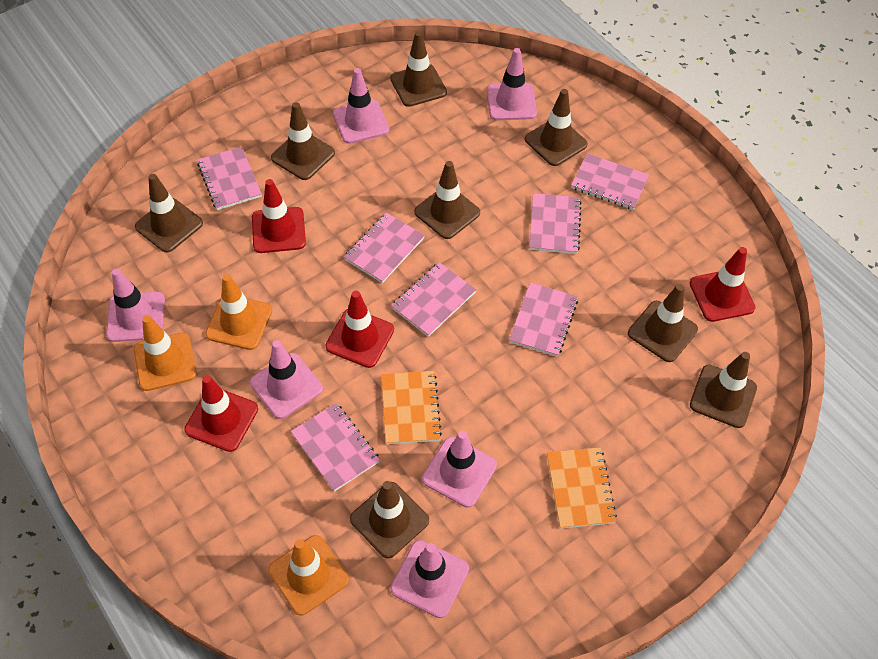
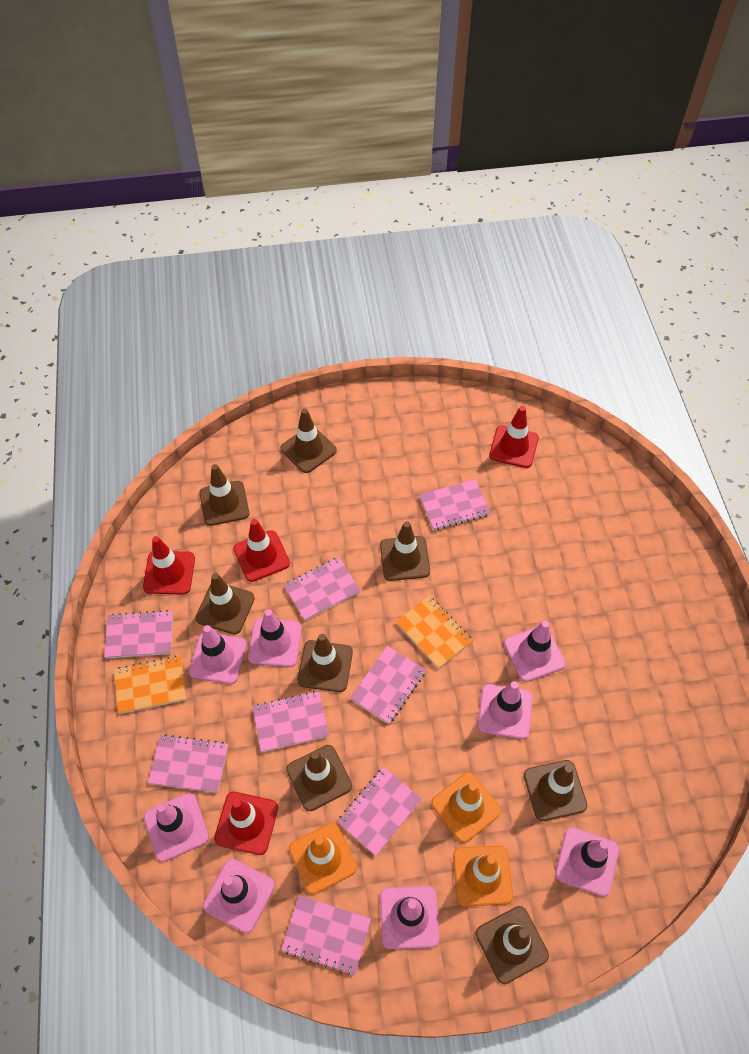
pink notebook: 7 -> 8
pink traffic cone: 6 -> 8

